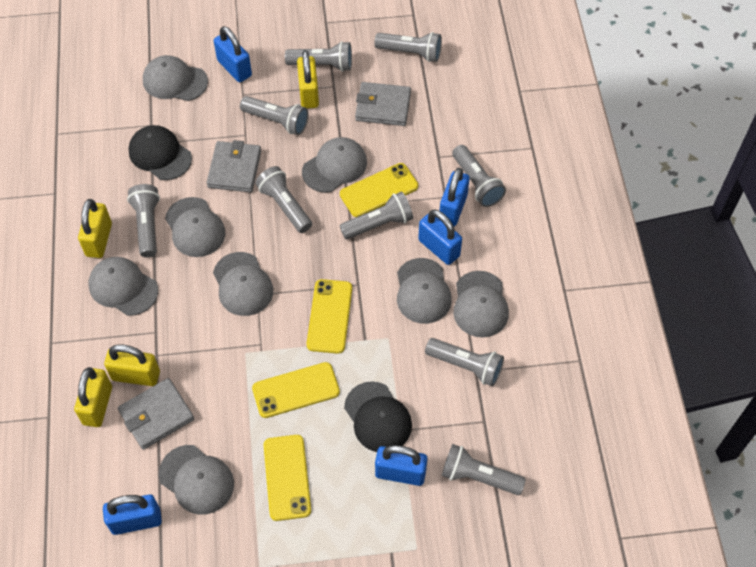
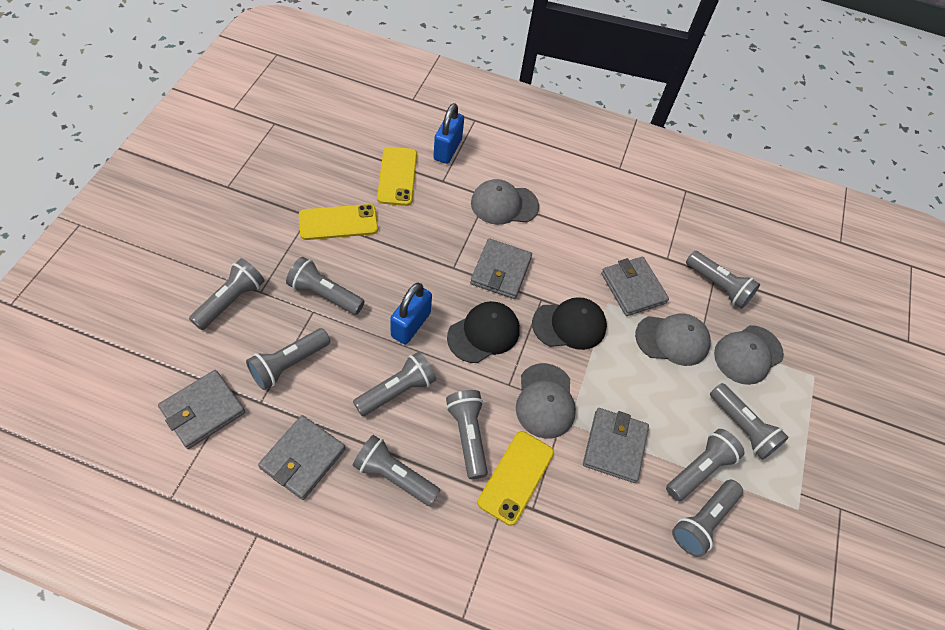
blue padlock: 5 -> 2
grey cap: 8 -> 4
grey flashlight: 9 -> 10
grey wallet: 3 -> 5
yellow padlock: 4 -> 0
yellow phone: 4 -> 3

